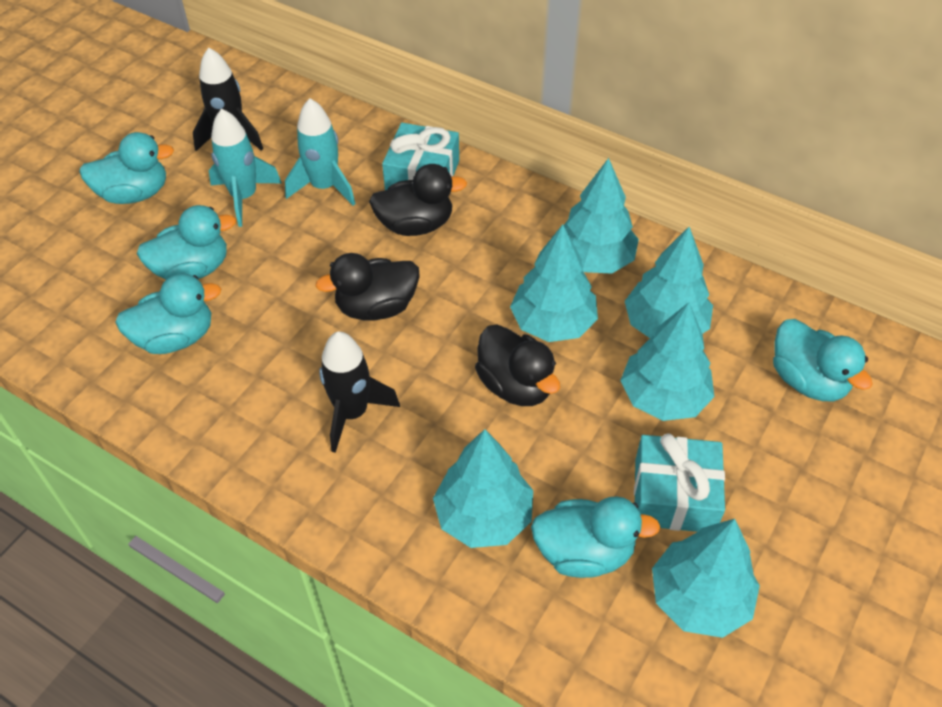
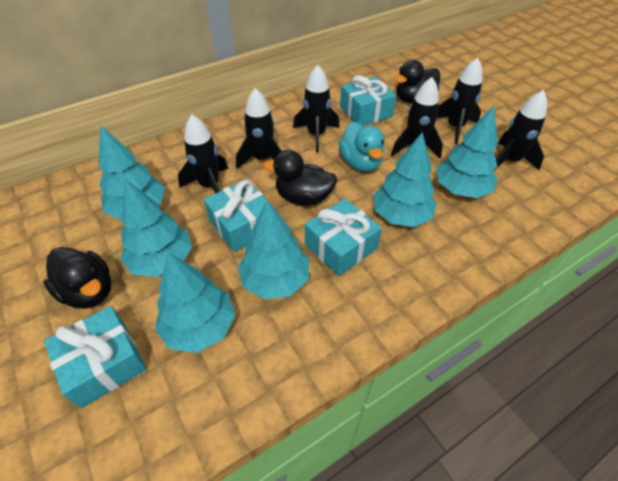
black rocket: 2 -> 6
turquoise duck: 5 -> 1
turquoise gift: 2 -> 4
turquoise rocket: 2 -> 0

